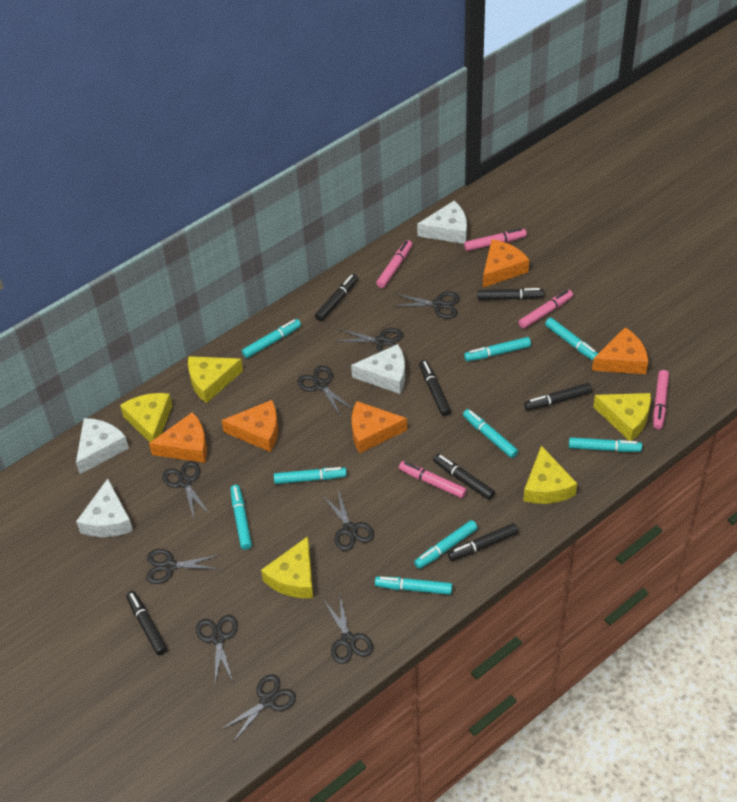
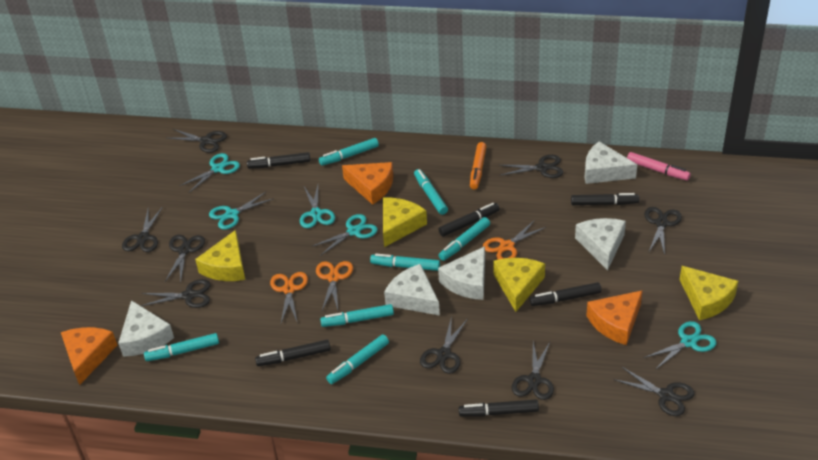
black marker: 7 -> 6
orange cheese: 5 -> 3
orange marker: 0 -> 1
orange scissors: 0 -> 3
pink marker: 5 -> 1
turquoise marker: 9 -> 7
turquoise scissors: 0 -> 5
white cheese: 4 -> 5
yellow cheese: 5 -> 4

